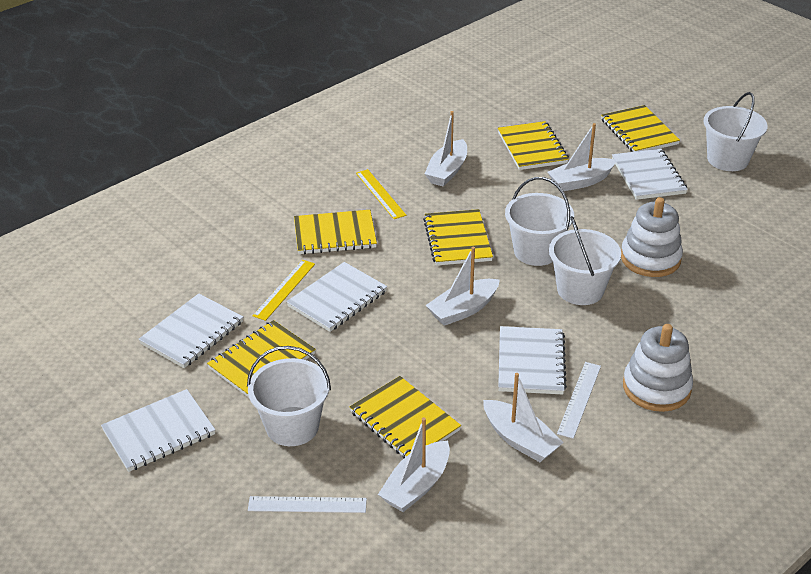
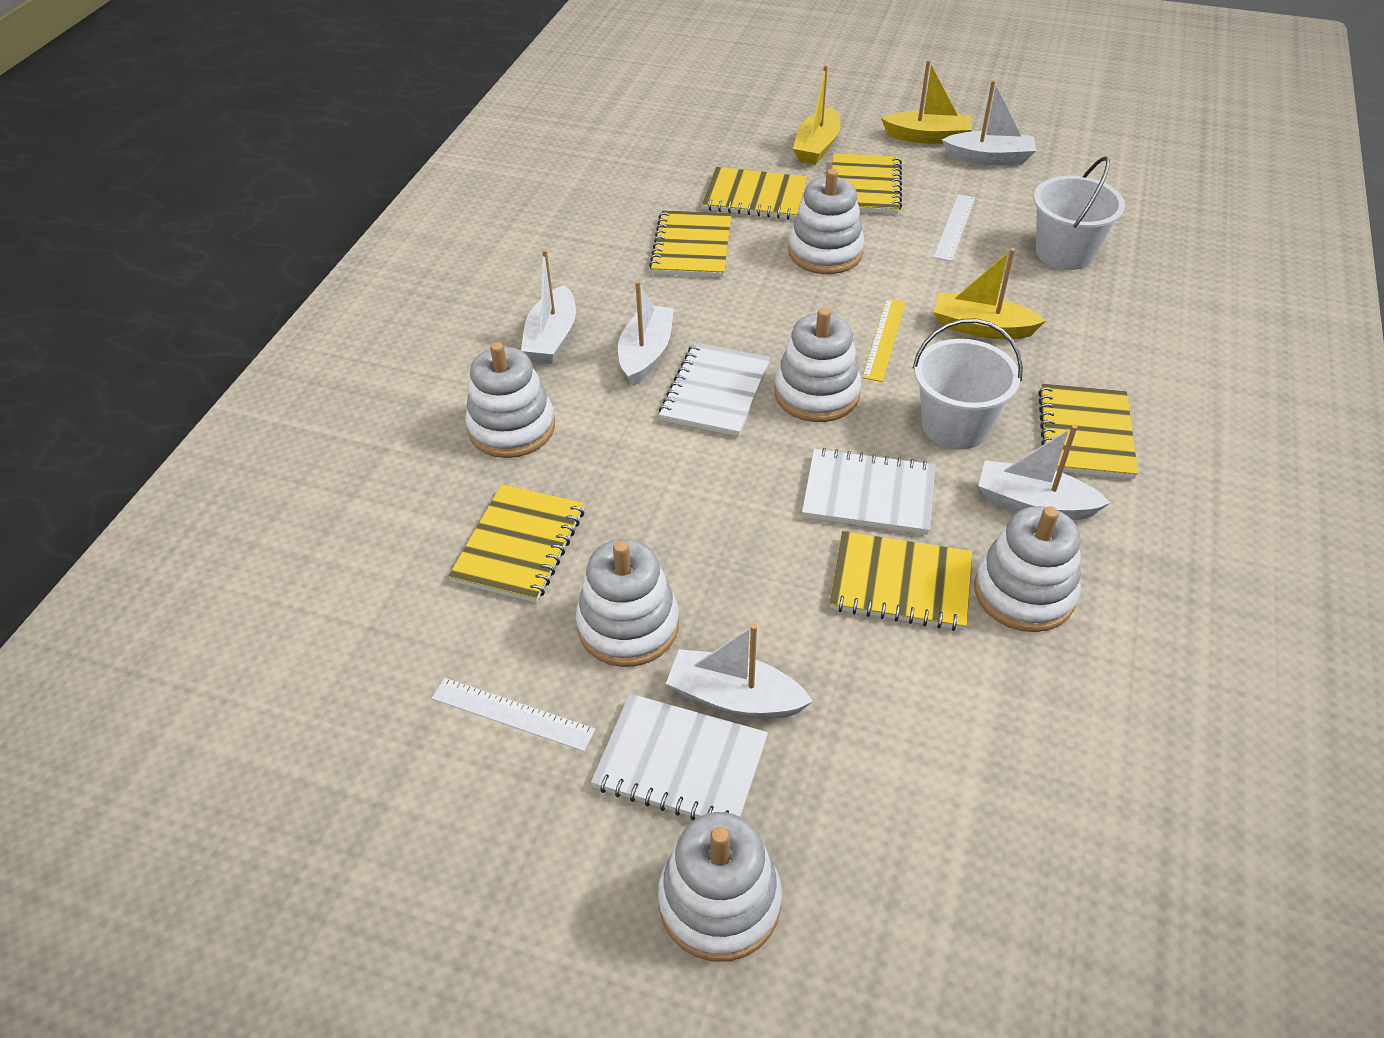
white bucket: 4 -> 2
white notebook: 5 -> 3
white stacking toy: 2 -> 6
yellow boat: 0 -> 3
yellow ruler: 2 -> 1

